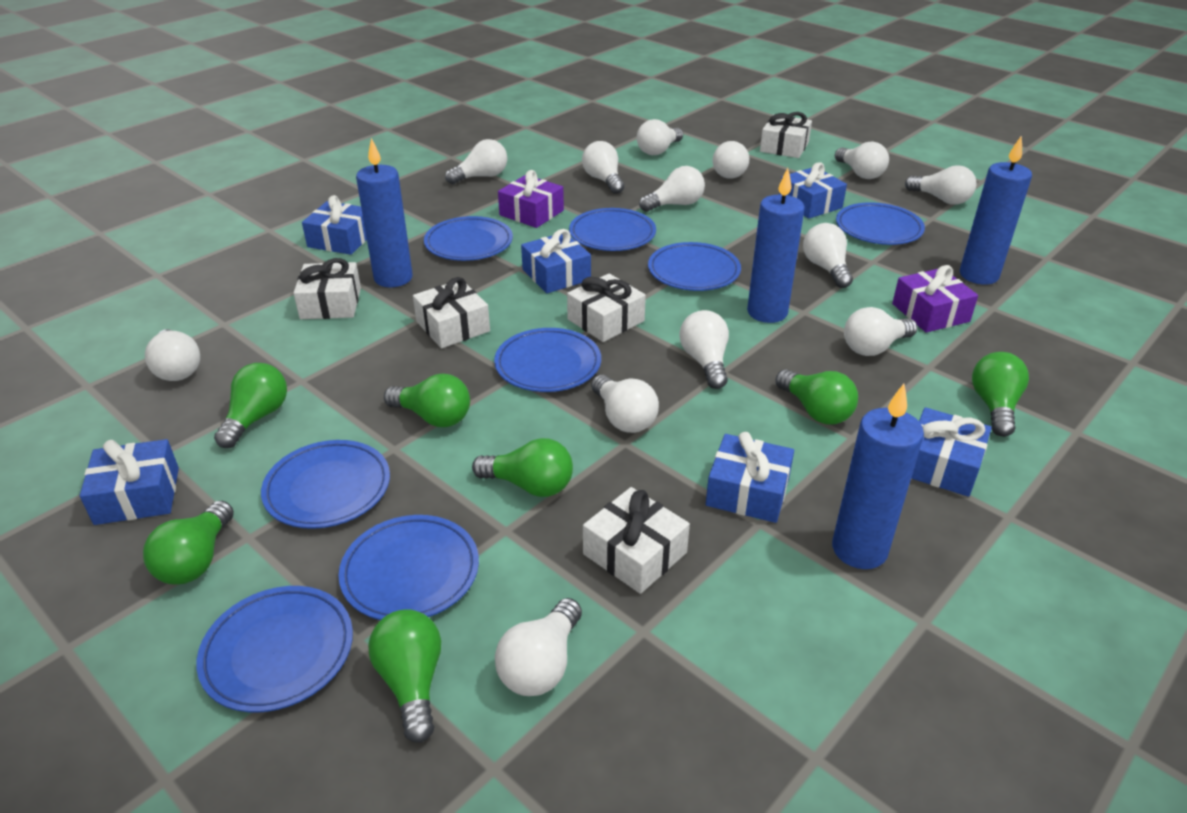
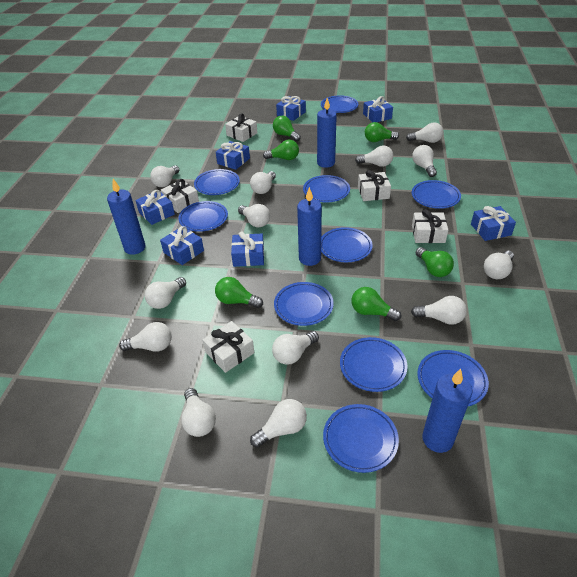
blue gift: 6 -> 7
blue plate: 8 -> 10
green light bulb: 7 -> 6
purple gift: 2 -> 0

